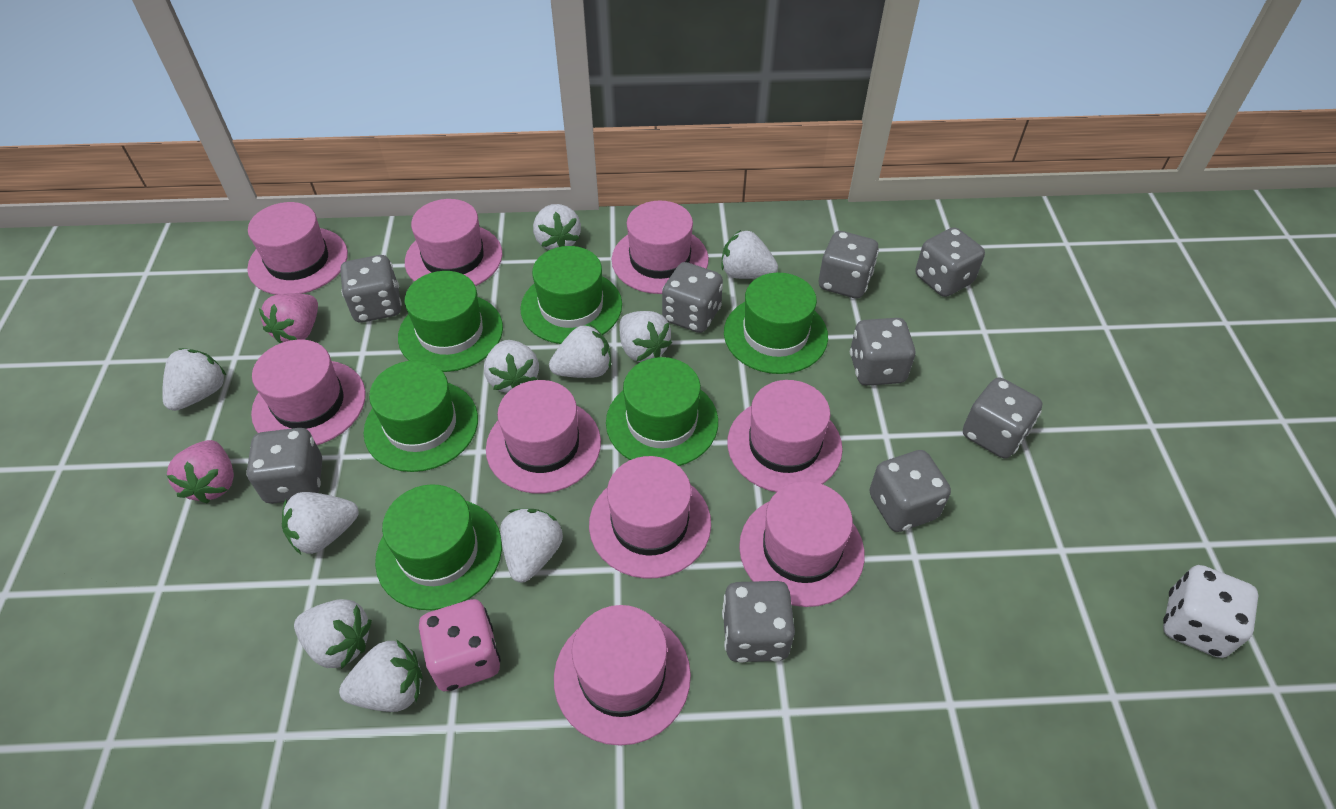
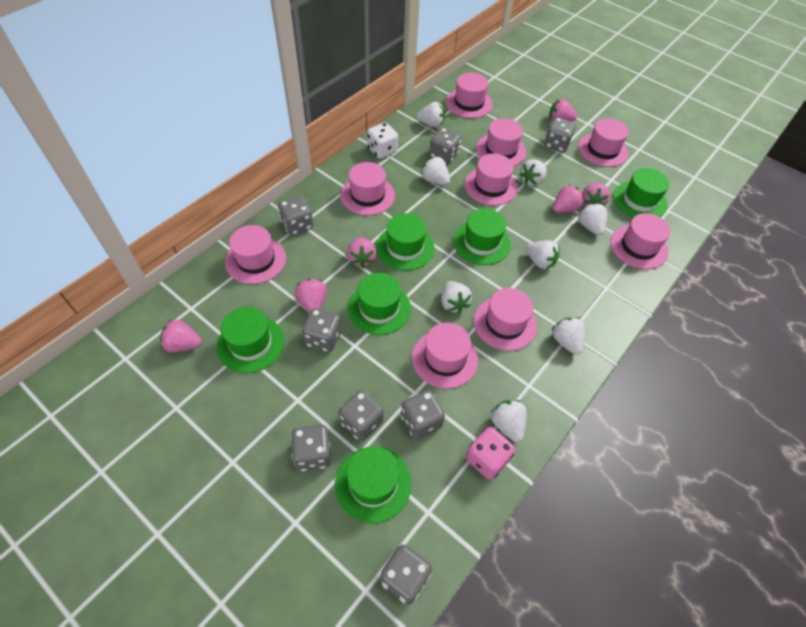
grey dice: 9 -> 8
pink strawberry: 2 -> 6
white strawberry: 10 -> 8

